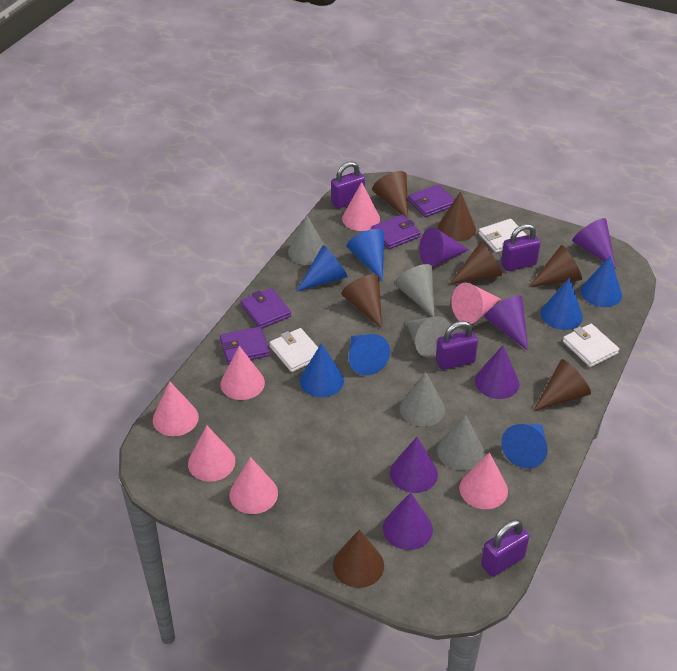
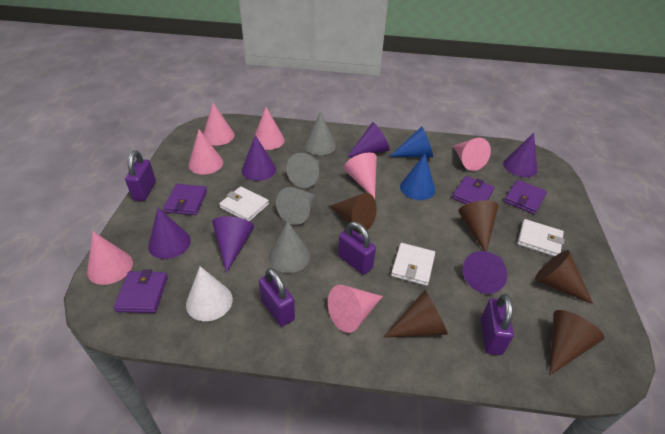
blue cone: 7 -> 2
brown cone: 7 -> 5
grey cone: 5 -> 4
white cone: 0 -> 1

